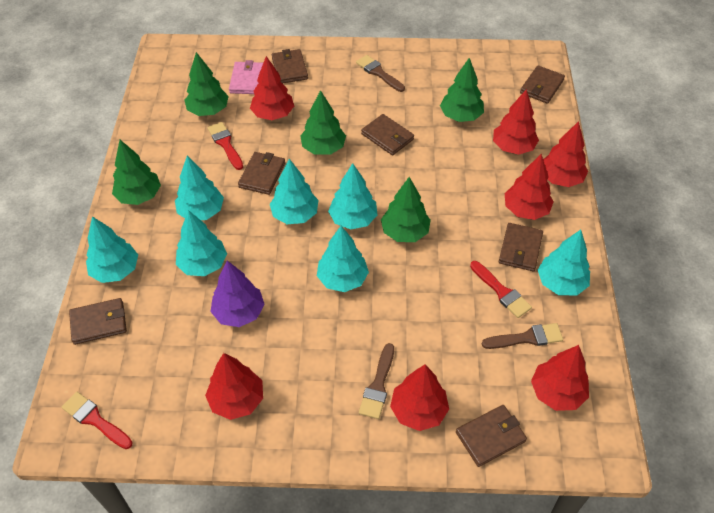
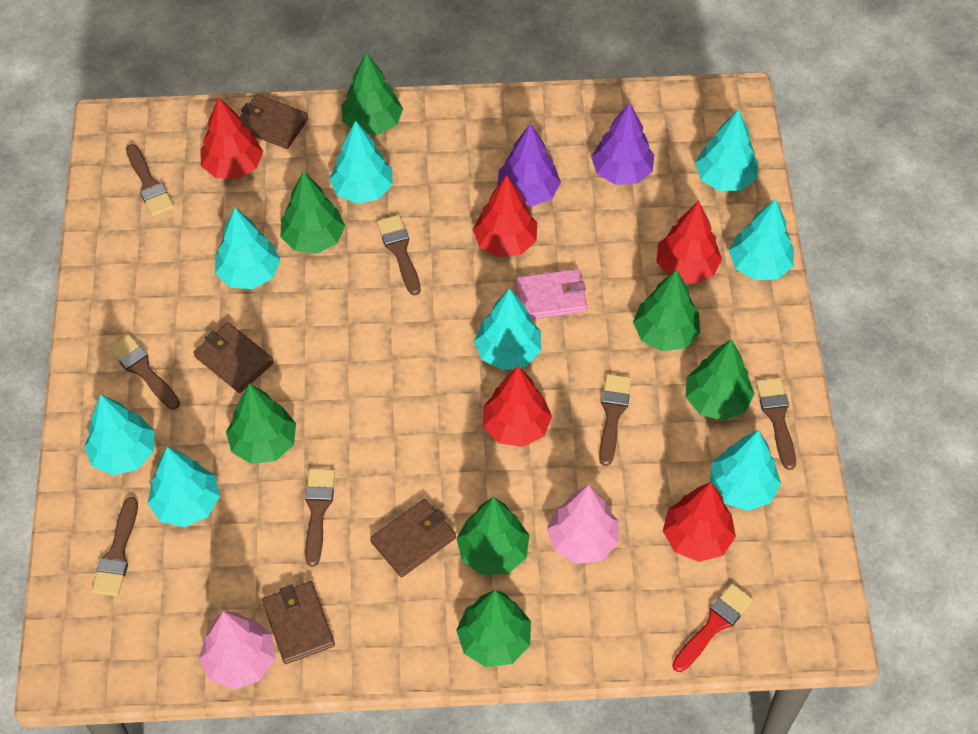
brown brush: 3 -> 7
brown wallet: 7 -> 4
green tree: 5 -> 7
pink tree: 0 -> 2
purple tree: 1 -> 2
red brush: 3 -> 1
red tree: 7 -> 5
turquoise tree: 7 -> 8

